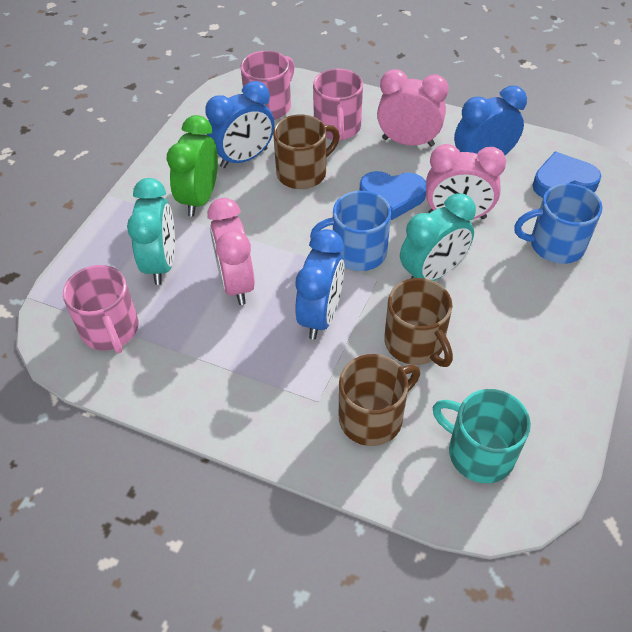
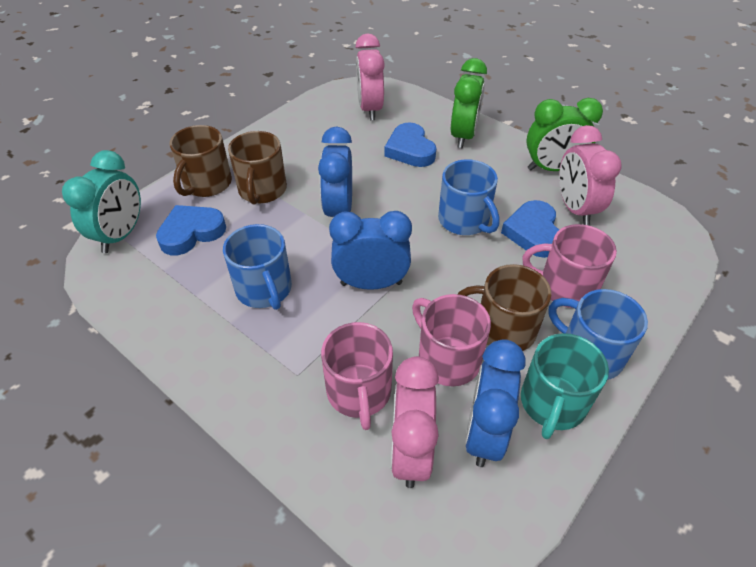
blue heart: 2 -> 3
blue mug: 2 -> 3
green clock: 1 -> 2
turquoise clock: 2 -> 1

